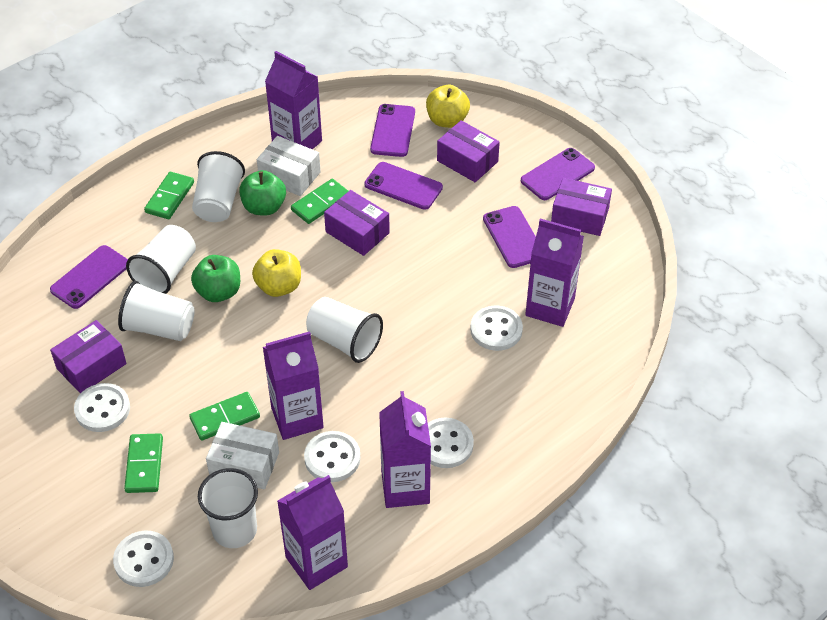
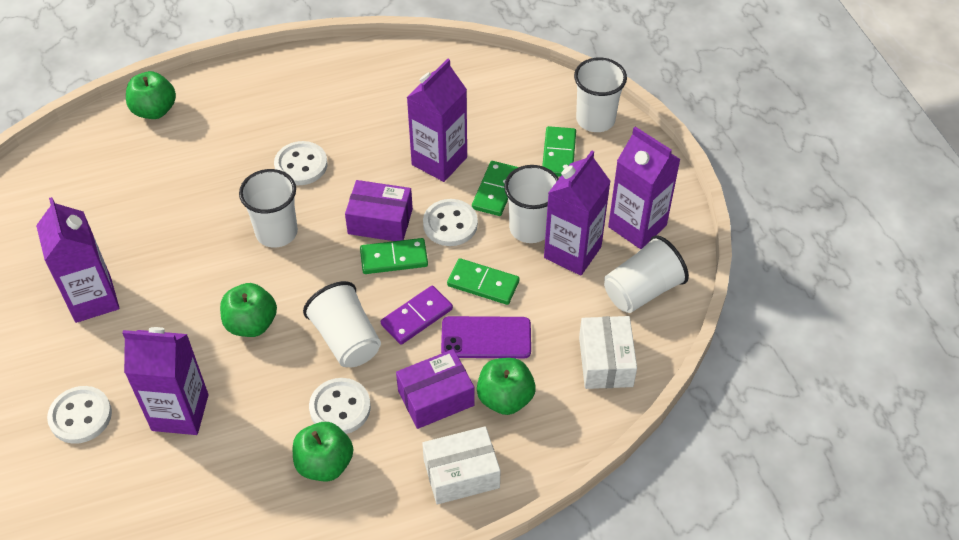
green apple: 2 -> 4
purple box: 4 -> 2
purple domino: 0 -> 1
purple phone: 5 -> 1
white button: 5 -> 4
yellow apple: 2 -> 0

